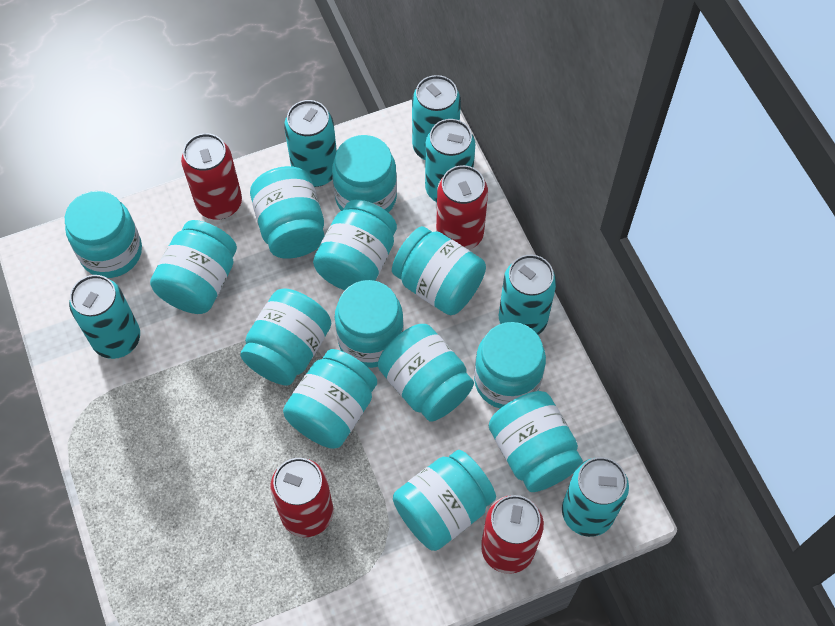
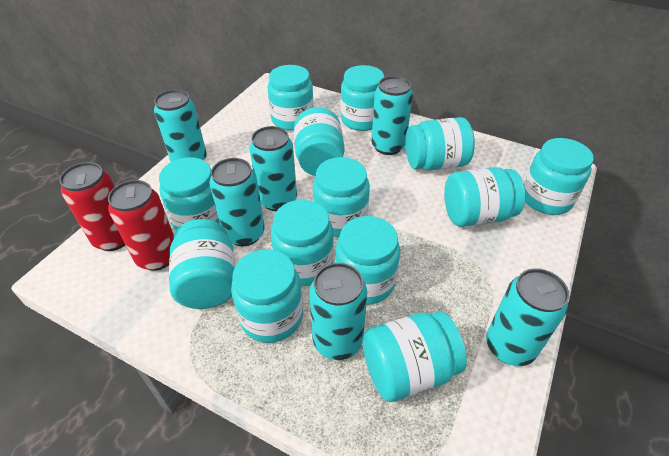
red can: 4 -> 2

